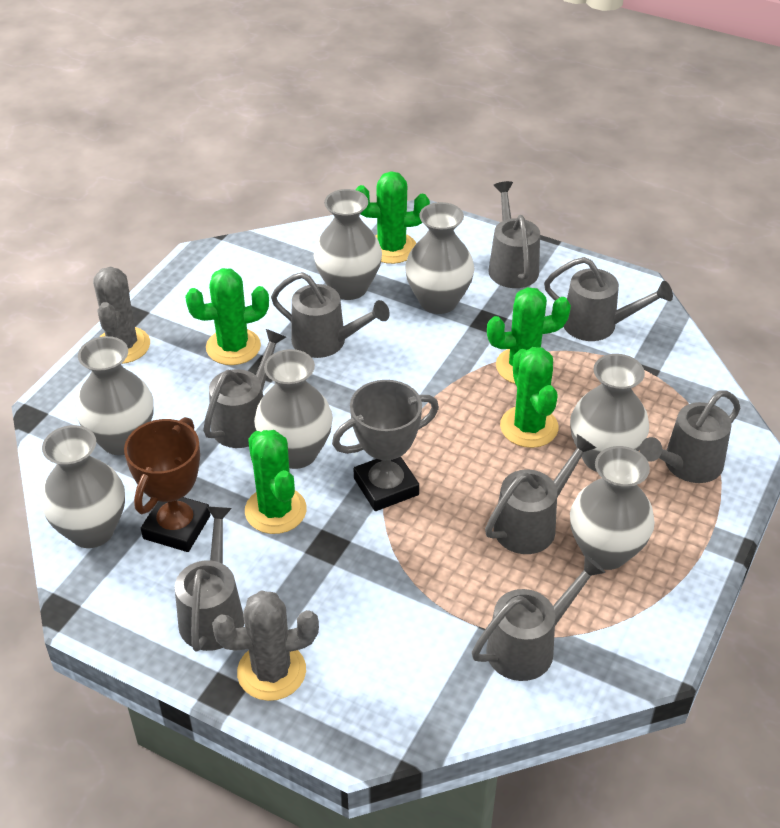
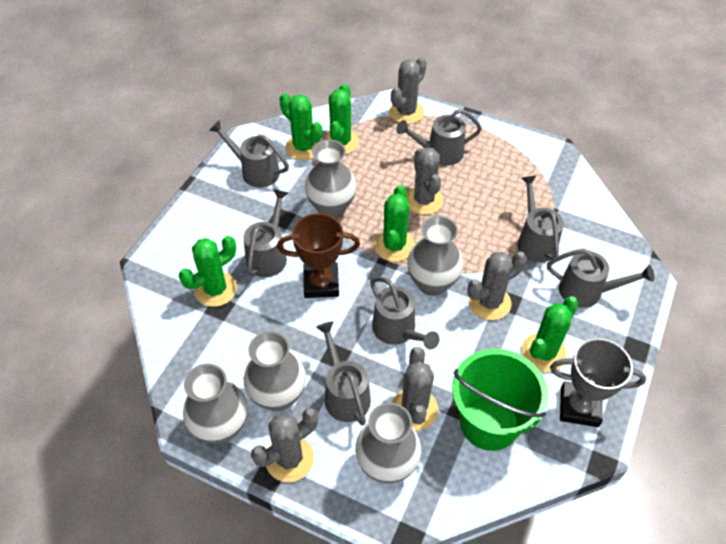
green bucket: 0 -> 1
grey cactus: 2 -> 5
grey vase: 7 -> 5
grey watering can: 8 -> 7

